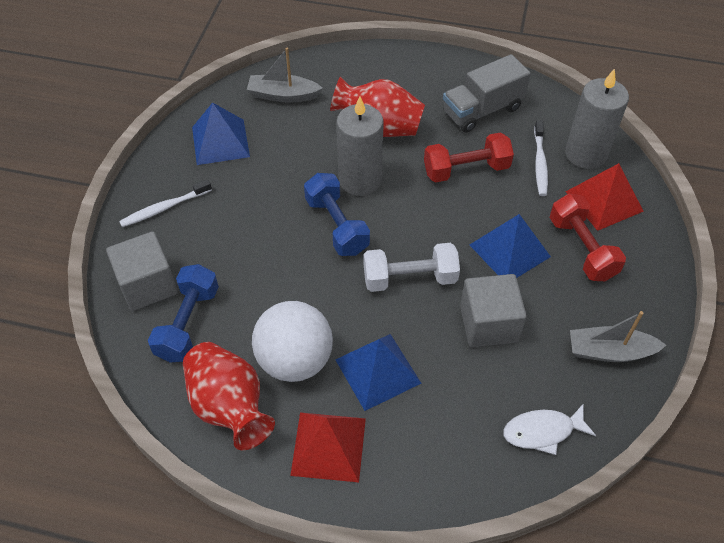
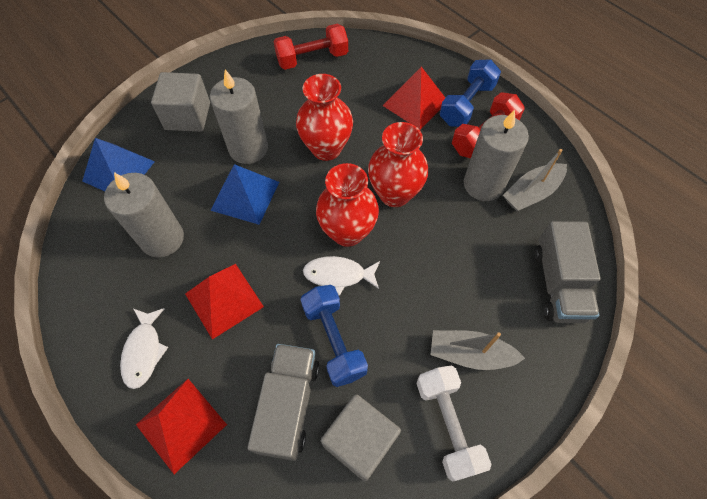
blue pyramid: 3 -> 2
grey candle: 2 -> 3
grey truck: 1 -> 2
red pyramid: 2 -> 3
red vase: 2 -> 3
white ball: 1 -> 0
white fish: 1 -> 2
white toothbrush: 2 -> 0

